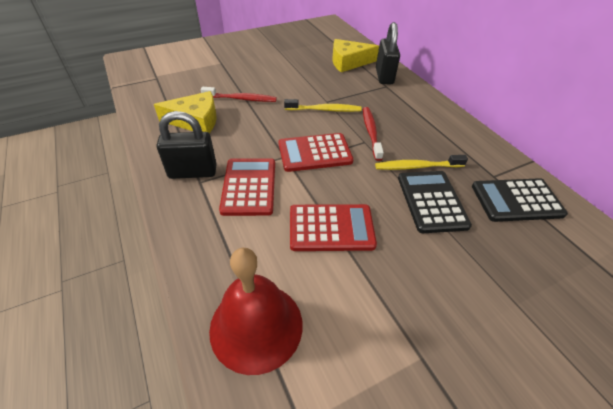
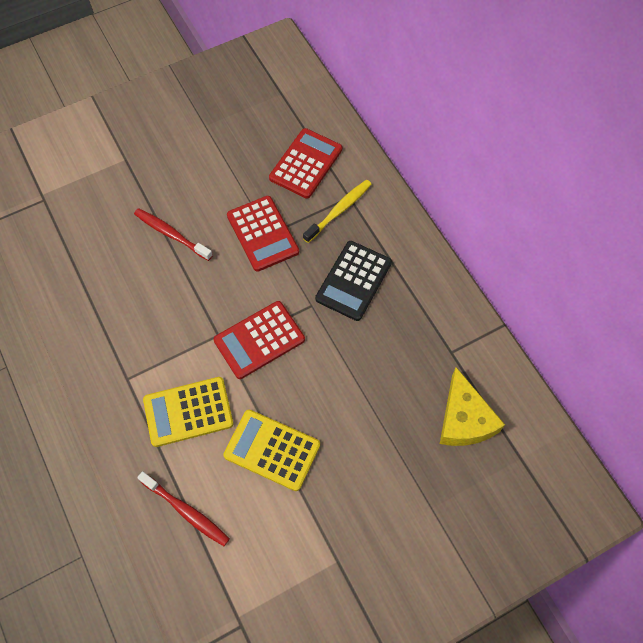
black calculator: 2 -> 1
black padlock: 2 -> 0
red bell: 1 -> 0
yellow calculator: 0 -> 2
yellow cheese: 2 -> 1
yellow toothbrush: 2 -> 1

